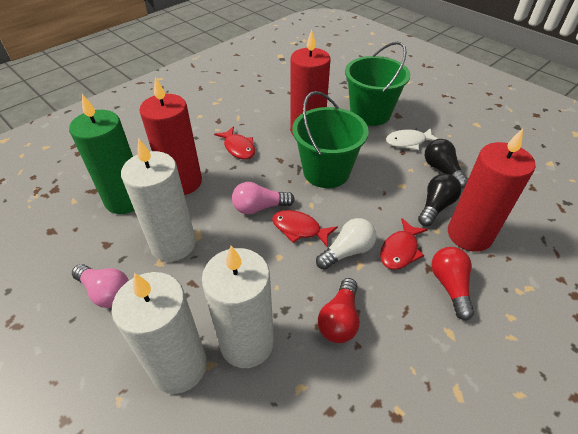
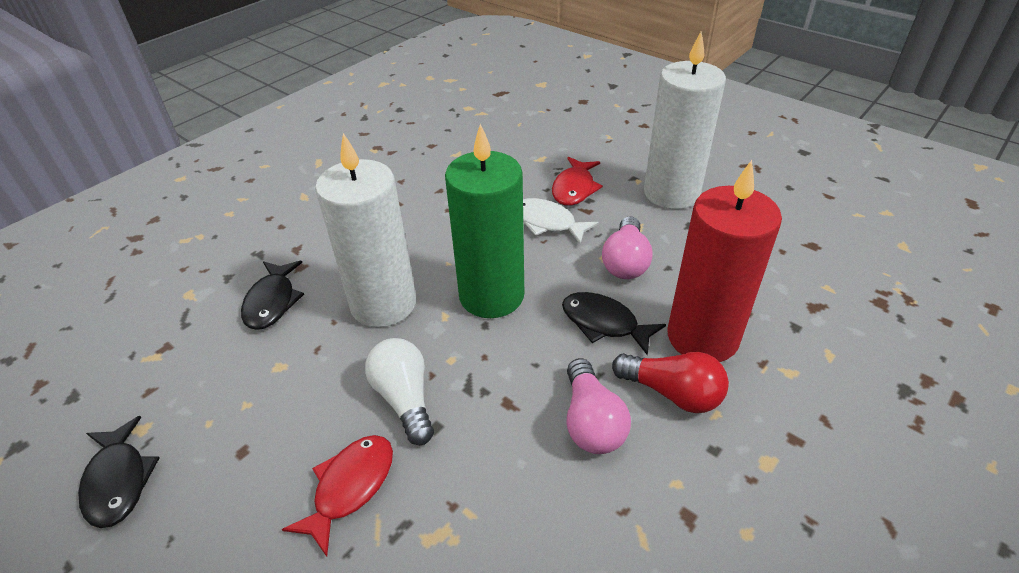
black fish: 0 -> 3
black light bulb: 2 -> 0
green bucket: 2 -> 0
red candle: 3 -> 1
red fish: 3 -> 2
red light bulb: 2 -> 1
white candle: 3 -> 2

